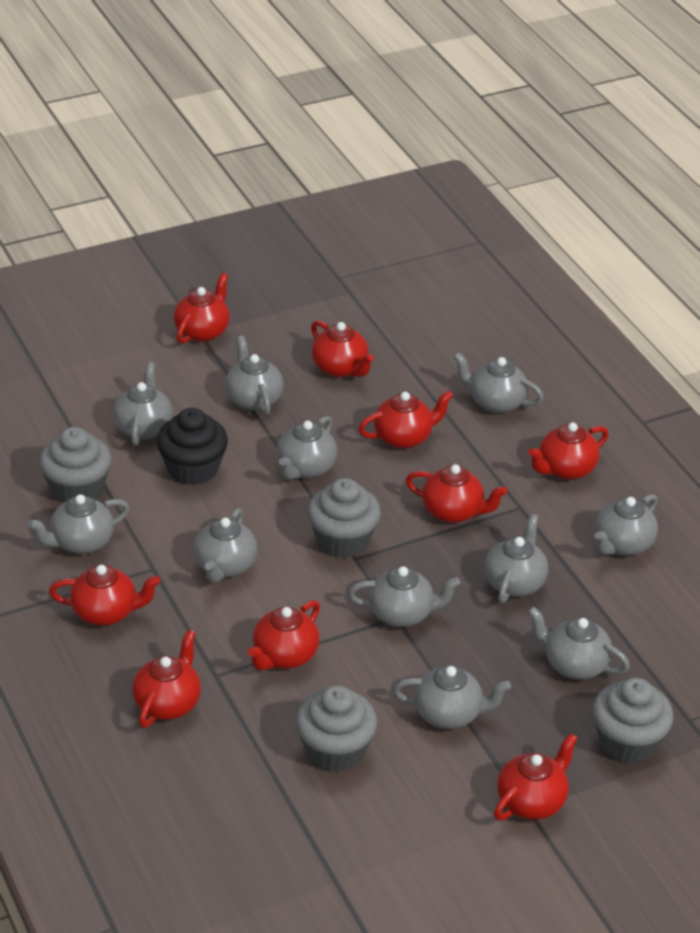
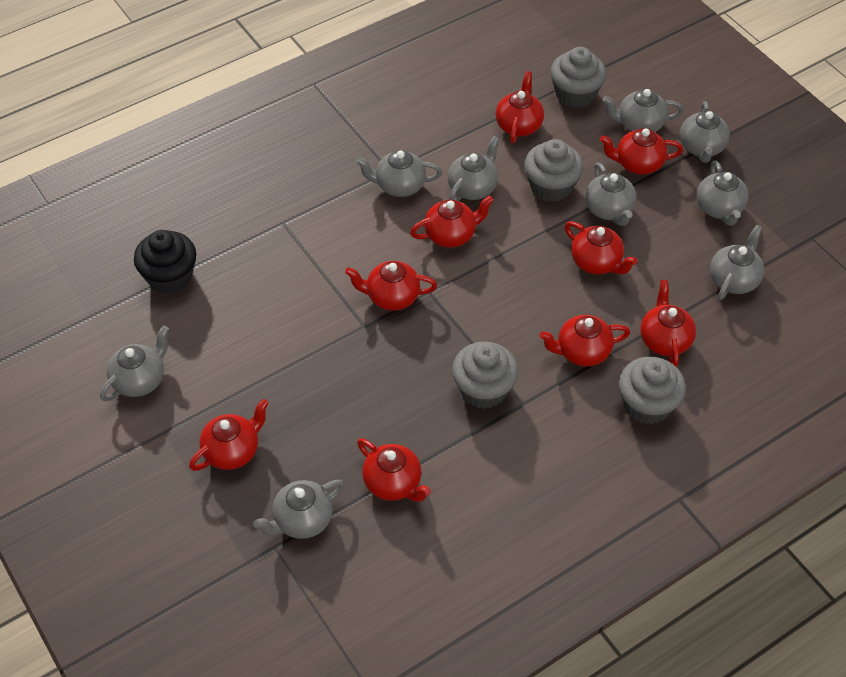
grey teapot: 11 -> 9

